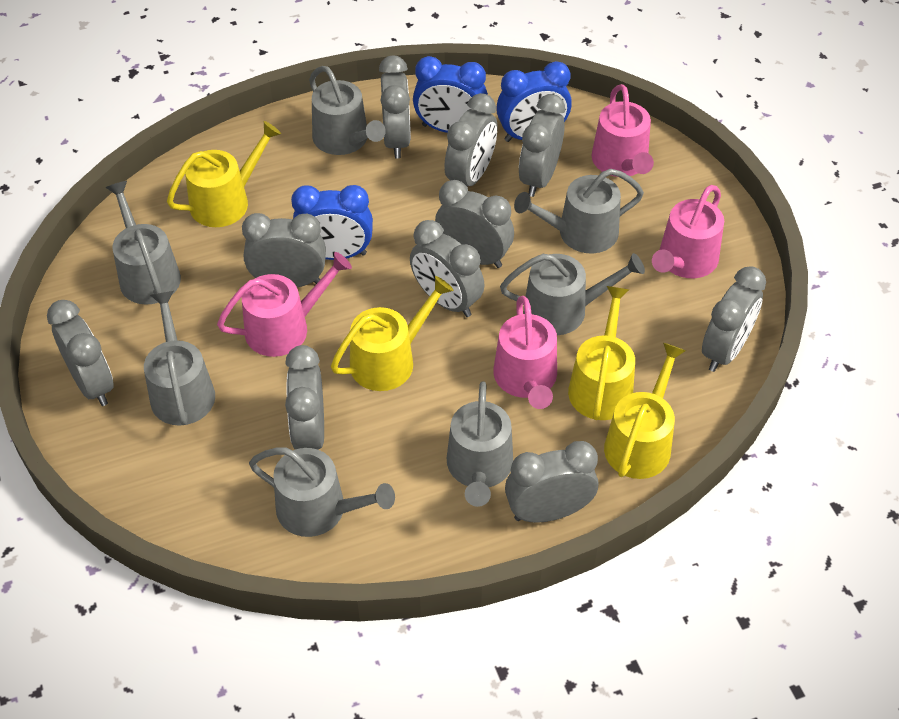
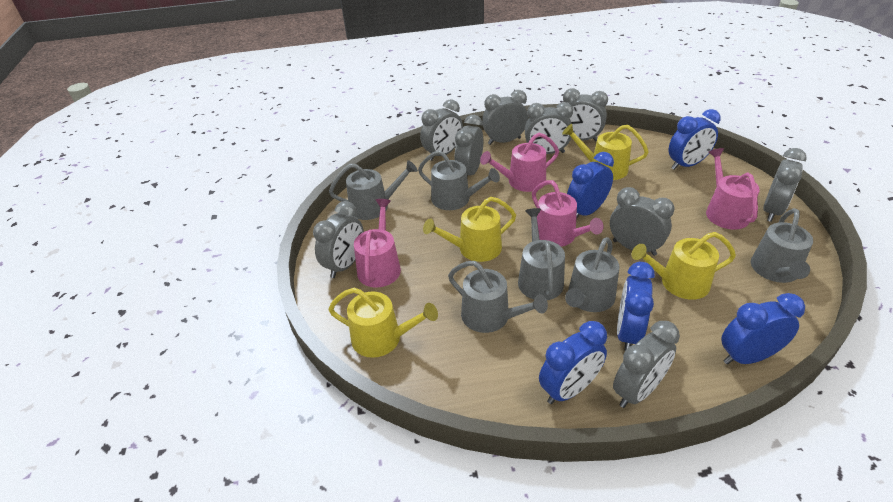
blue clock: 3 -> 5
grey clock: 10 -> 9
grey watering can: 7 -> 6

